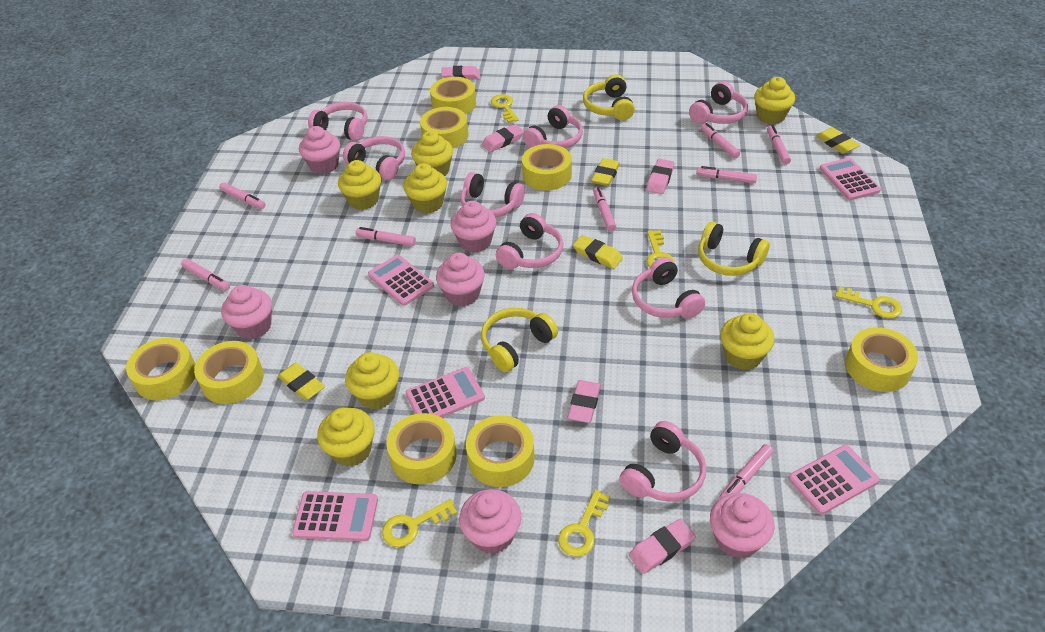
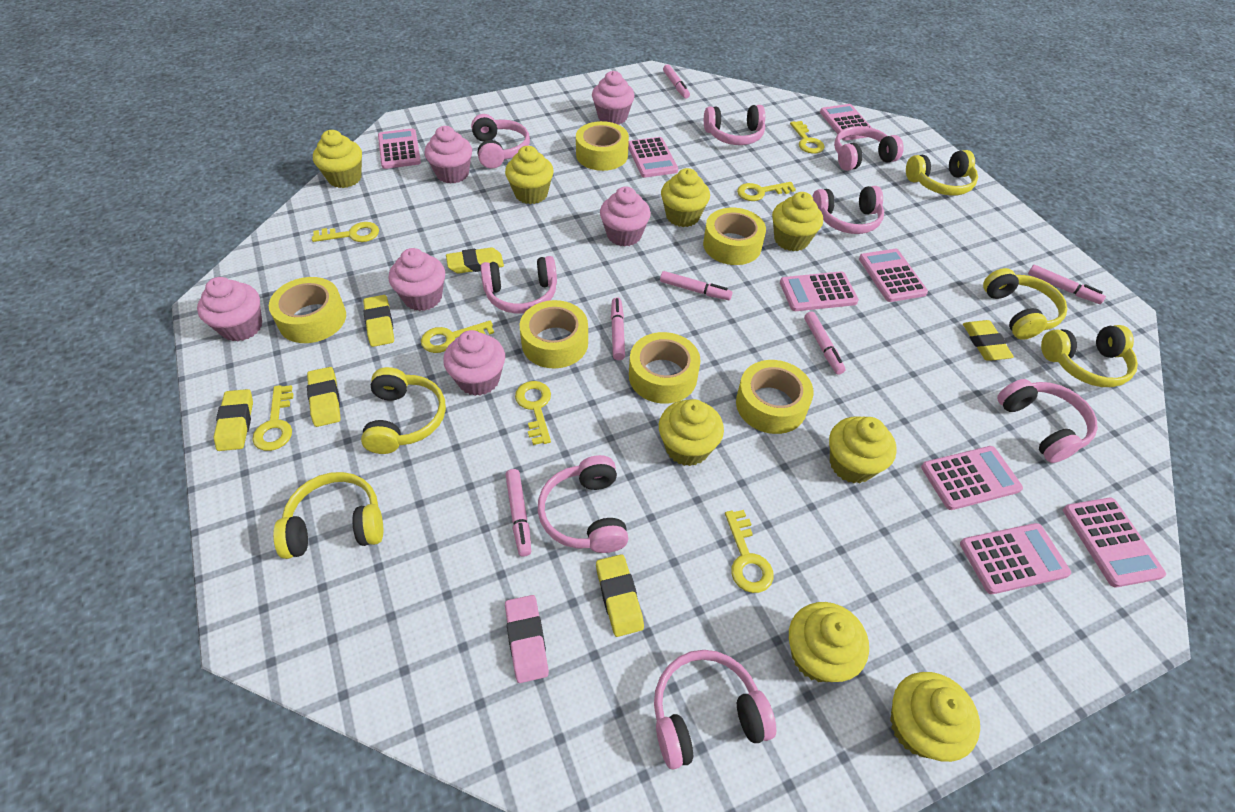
pink calculator: 5 -> 8
pink eraser: 5 -> 1
pink marker: 8 -> 6
yellow cupcake: 7 -> 8
yellow eraser: 4 -> 6
yellow headphones: 3 -> 5
yellow key: 5 -> 7
yellow tape: 8 -> 6

